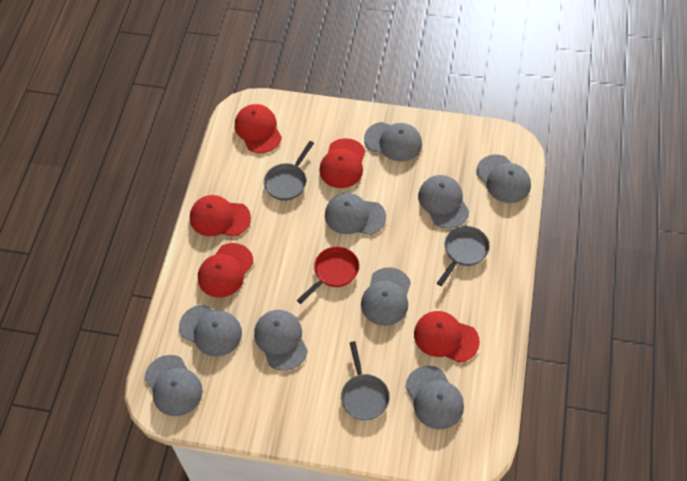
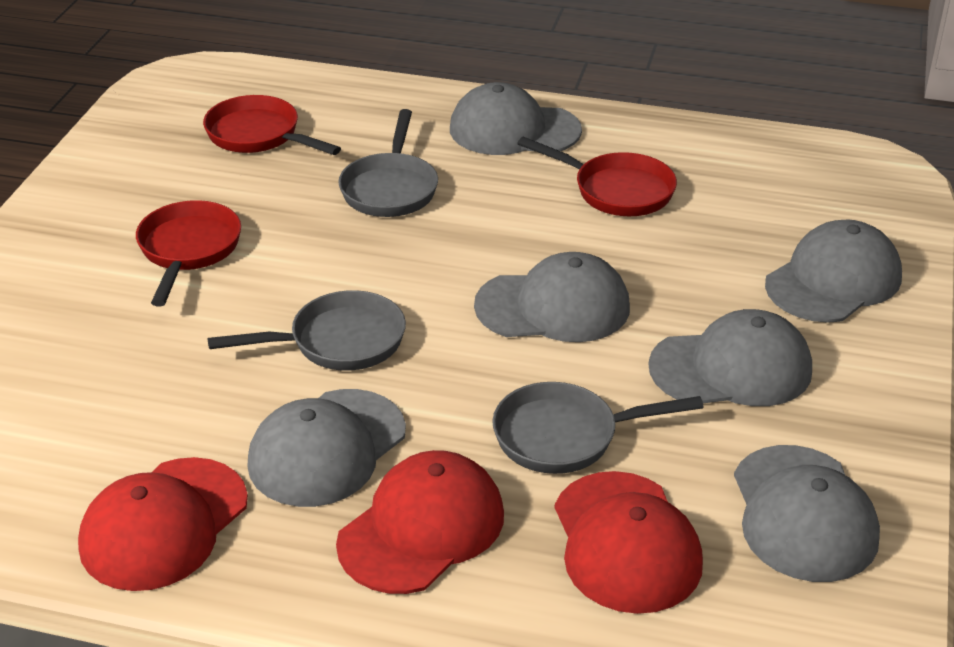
grey cap: 9 -> 6
red cap: 5 -> 3
red pan: 1 -> 3

